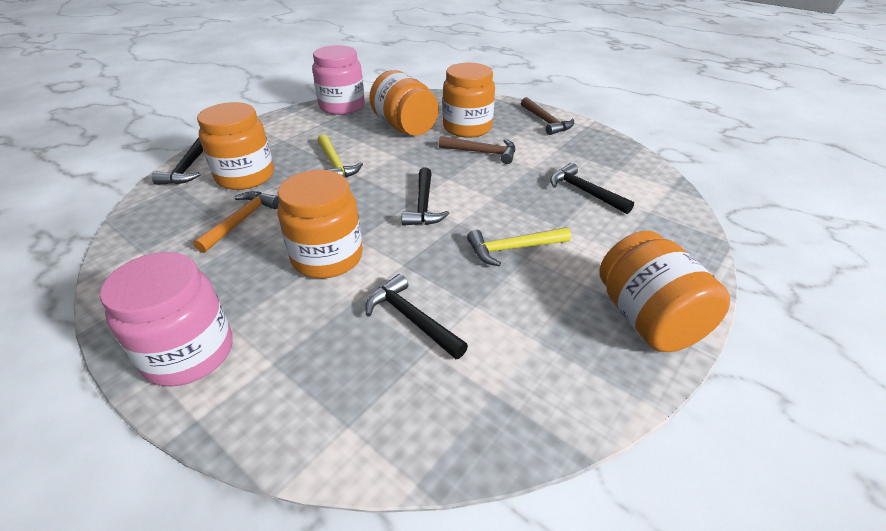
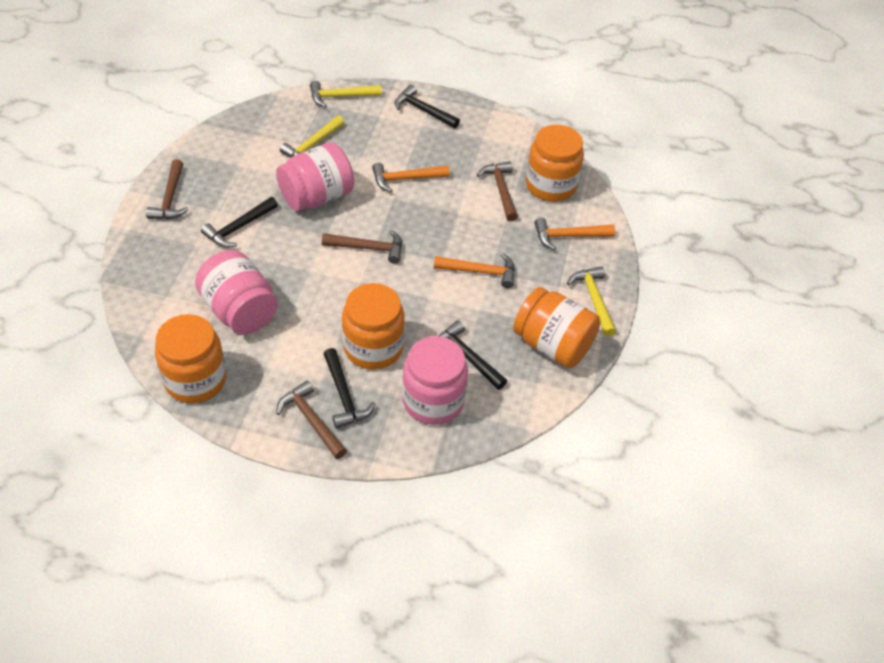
brown hammer: 2 -> 4
orange hammer: 1 -> 3
orange jar: 5 -> 4
pink jar: 2 -> 3
yellow hammer: 2 -> 3

